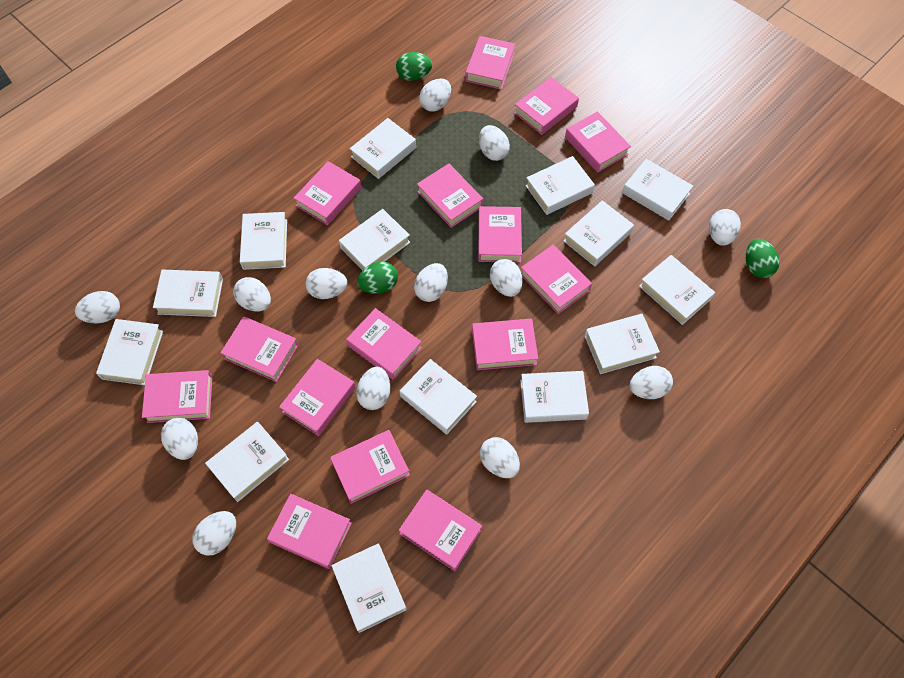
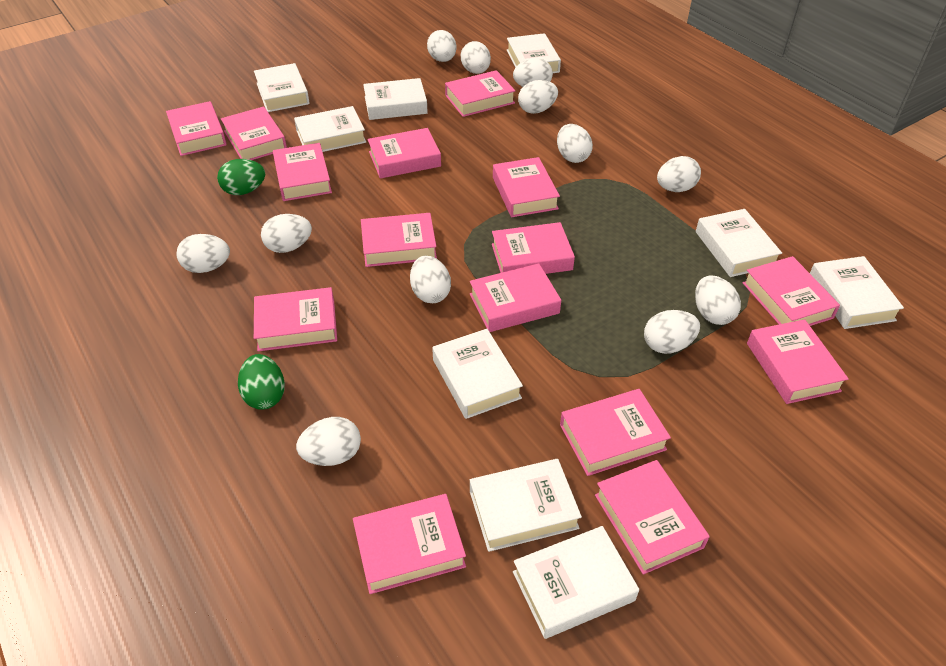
green egg: 3 -> 2
white book: 14 -> 9
white egg: 13 -> 12

